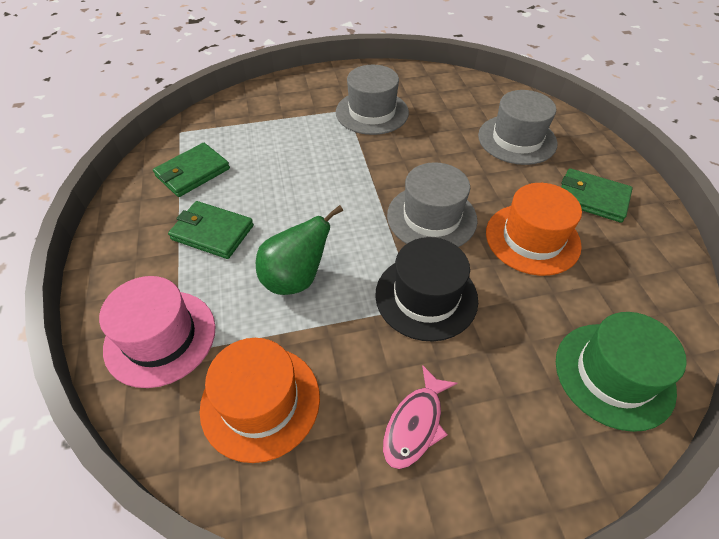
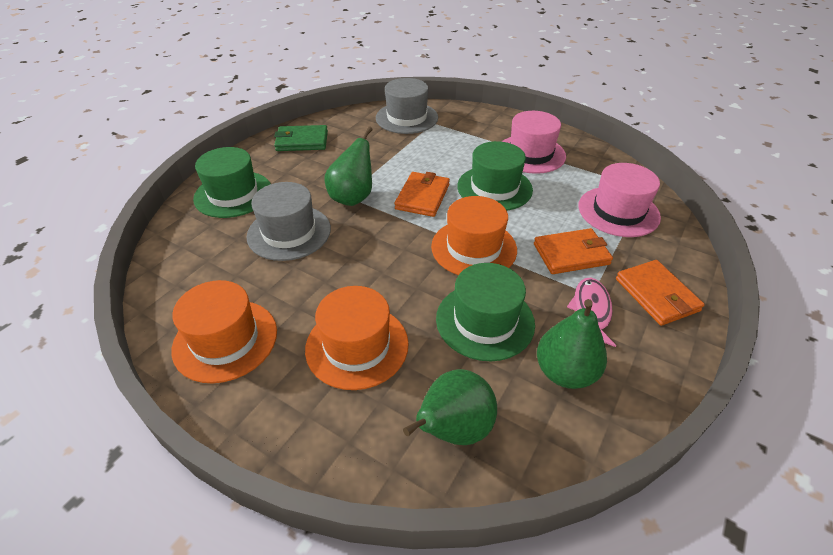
black hat: 1 -> 0
green hat: 1 -> 3
green pear: 1 -> 3
green wallet: 3 -> 1
grey hat: 3 -> 2
orange hat: 2 -> 3
orange wallet: 0 -> 3
pink hat: 1 -> 2

